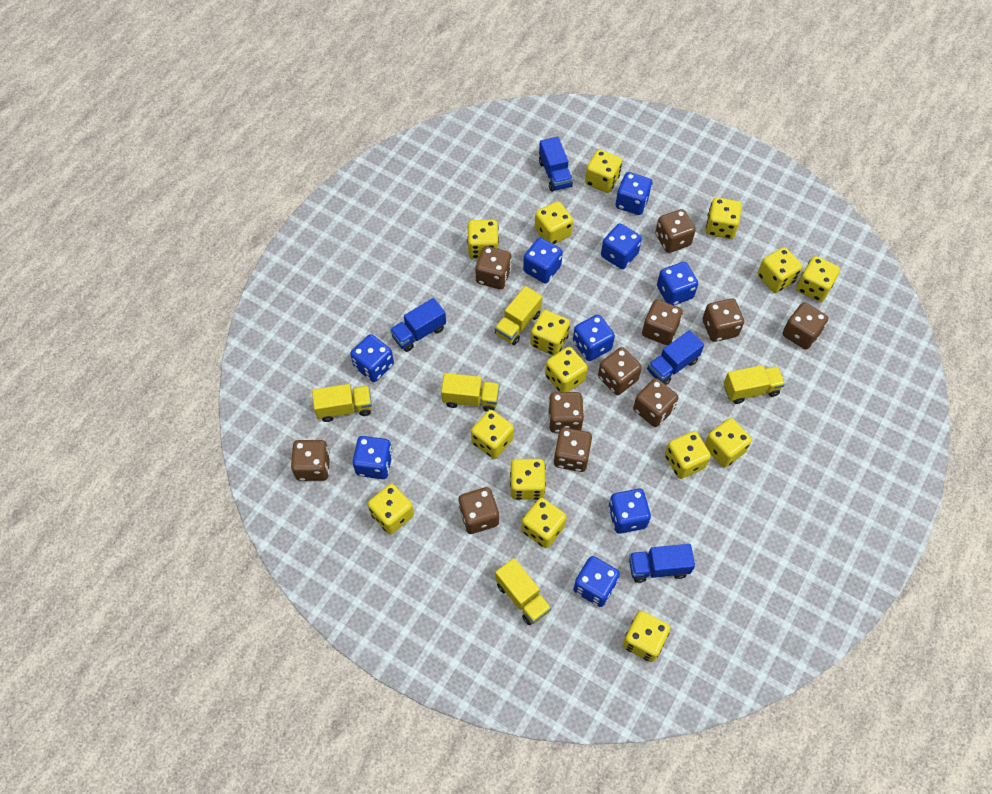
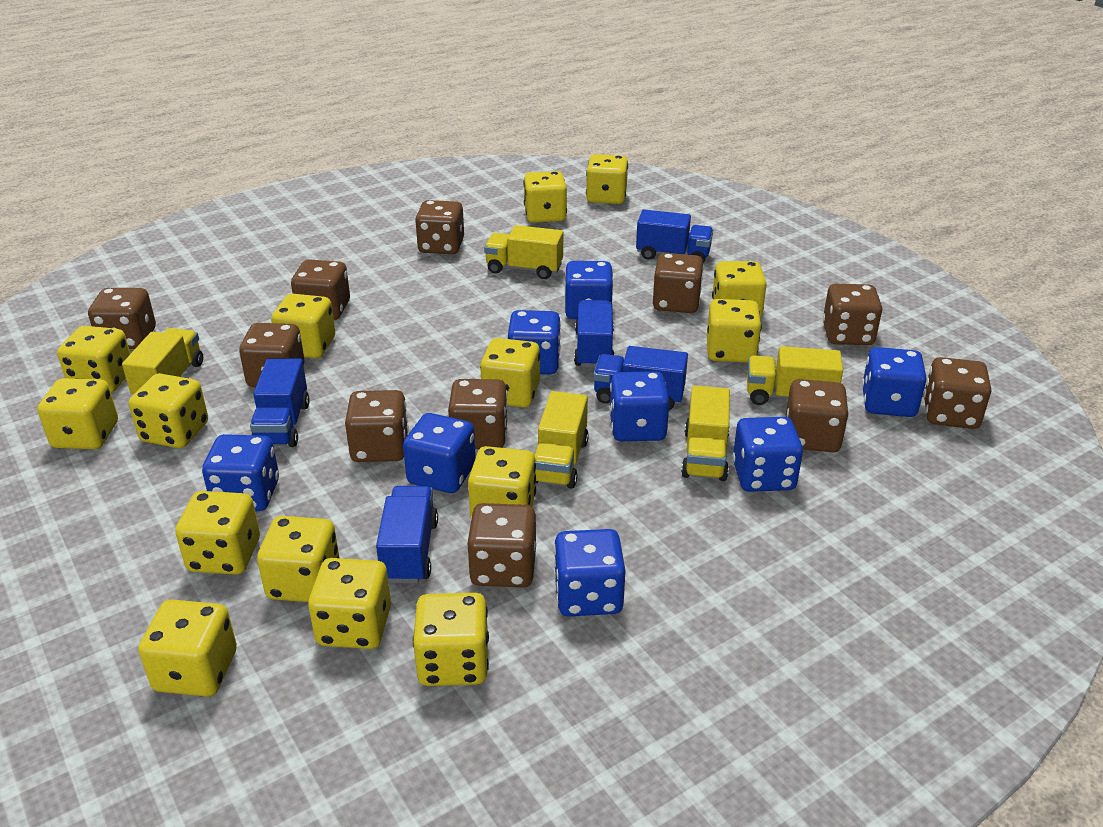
blue dice: 9 -> 8
blue truck: 4 -> 5

